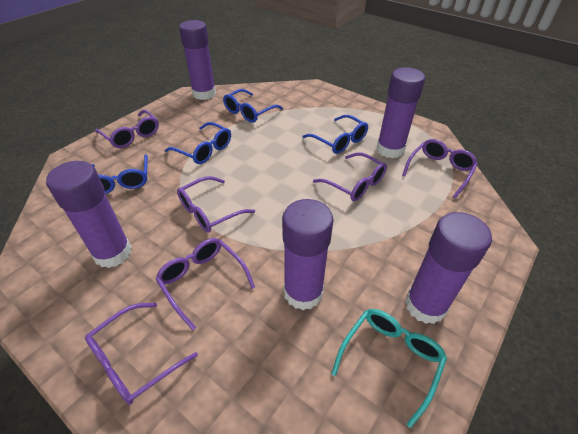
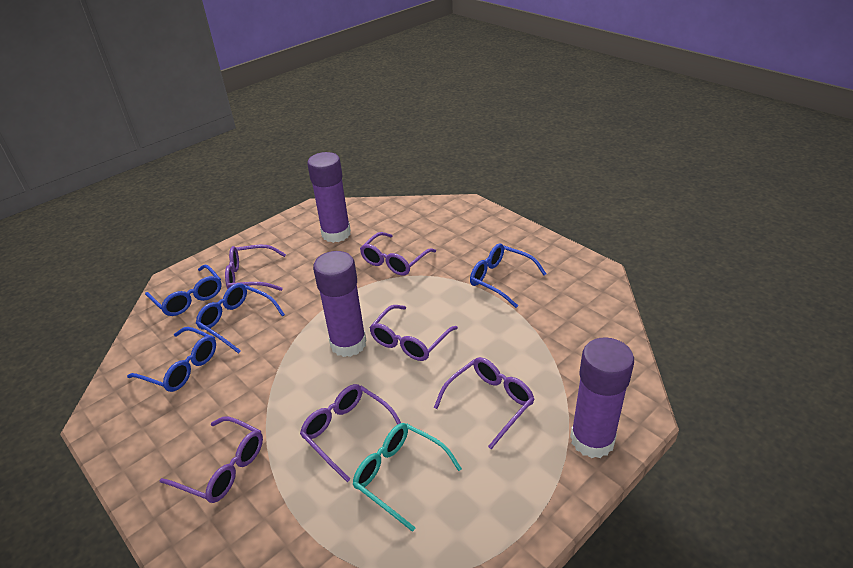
purple glue stick: 5 -> 3

